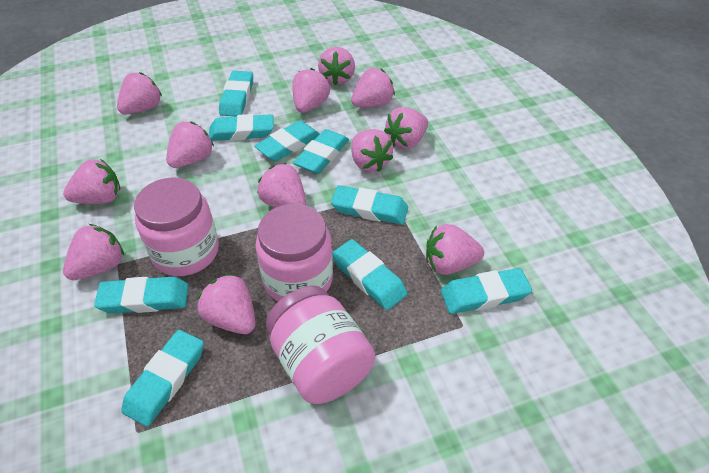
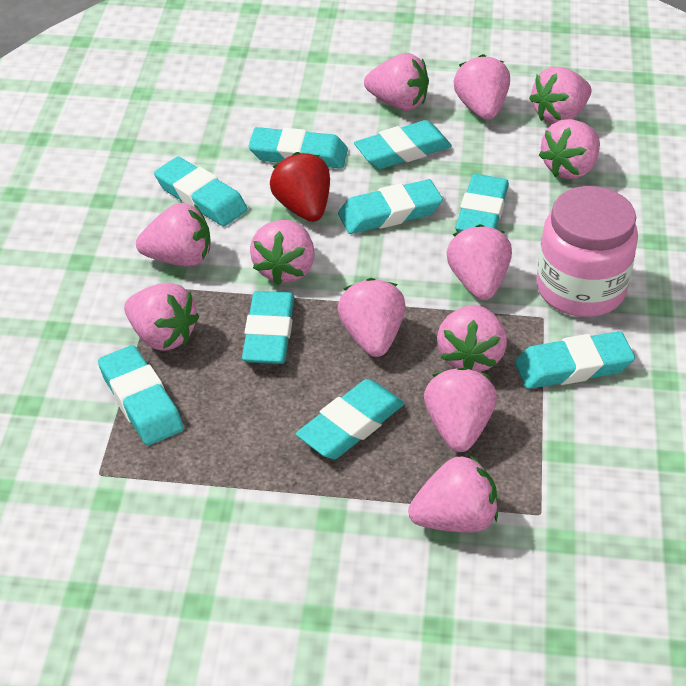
pink jar: 3 -> 1
red strawberry: 0 -> 1

